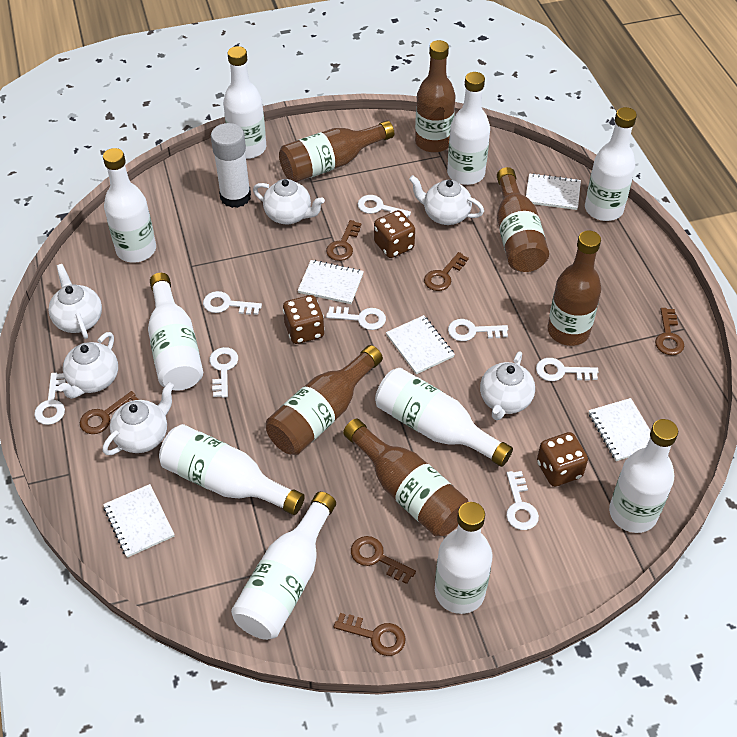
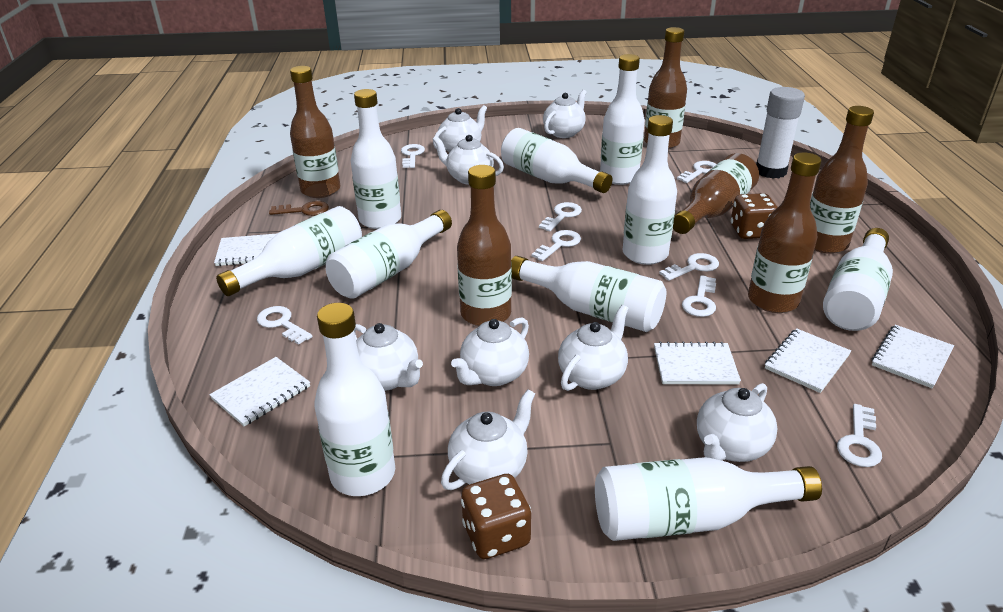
brown dice: 3 -> 2
brown key: 6 -> 1
white teapot: 6 -> 8

